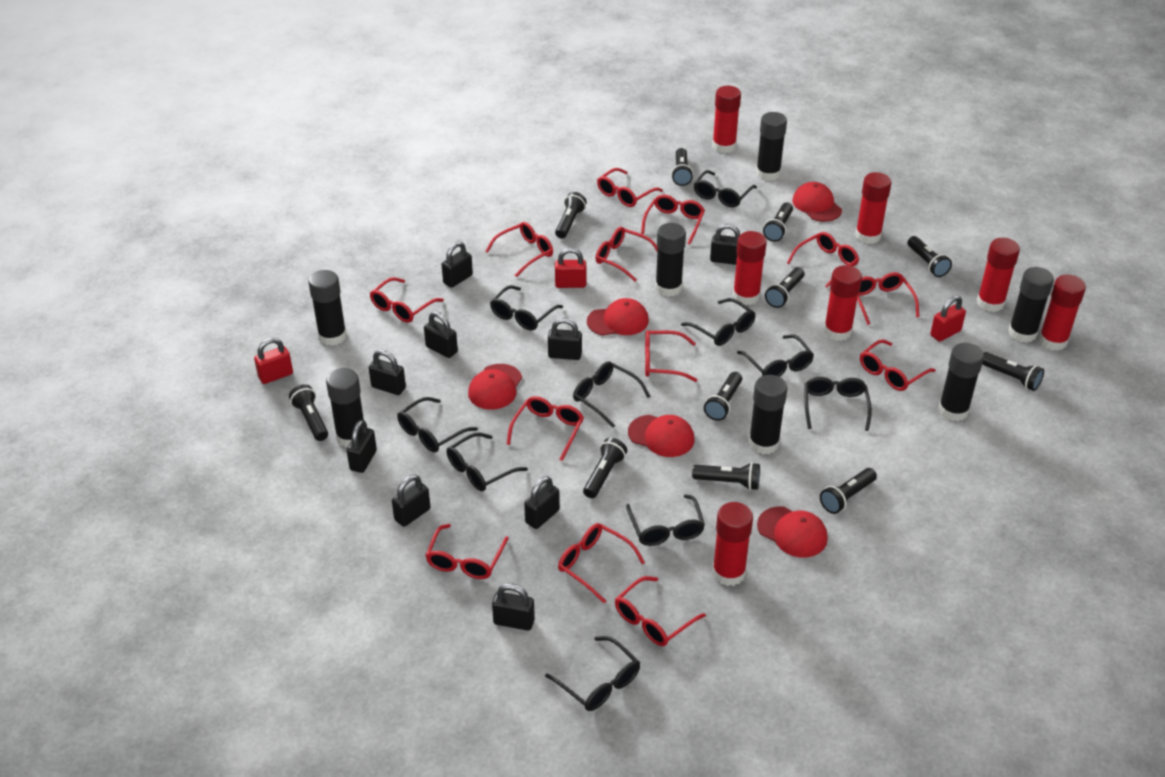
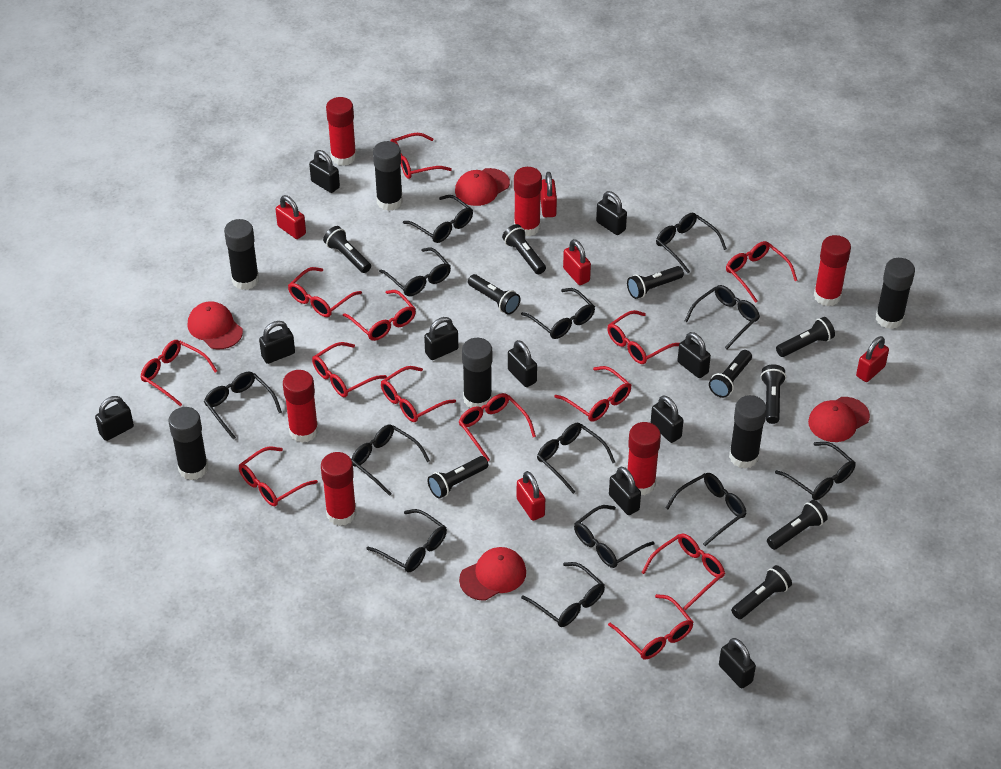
black flashlight: 11 -> 10
black glasses: 10 -> 13
black glue stick: 7 -> 6
black padlock: 9 -> 10
red cap: 5 -> 4
red glue stick: 7 -> 6
red padlock: 3 -> 5

